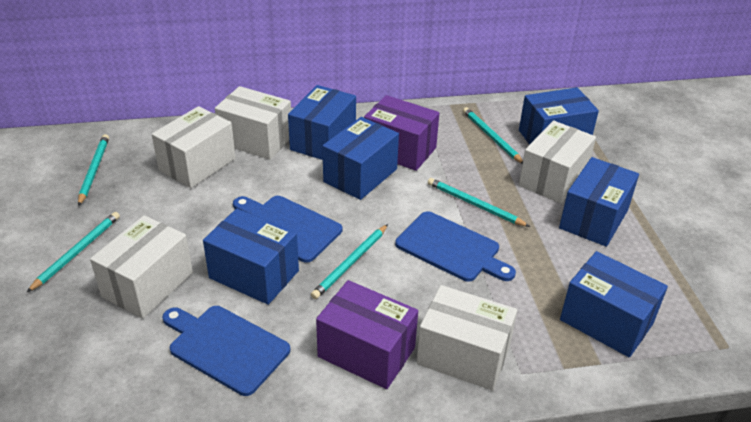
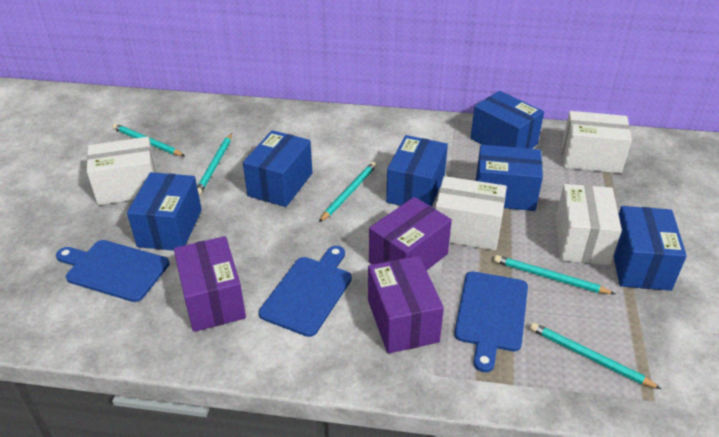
purple box: 2 -> 3
white box: 5 -> 4

